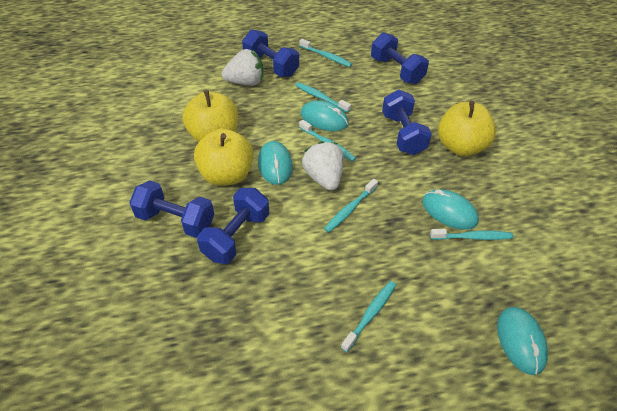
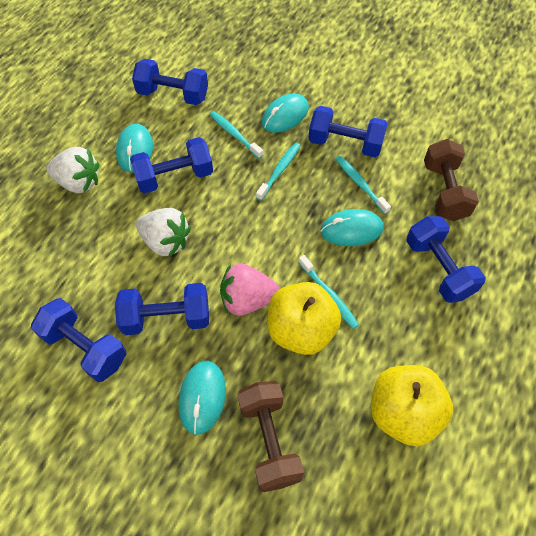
blue dumbbell: 5 -> 6
brown dumbbell: 0 -> 2
pink strawberry: 0 -> 1
turquoise toothbrush: 6 -> 4
yellow apple: 3 -> 2

